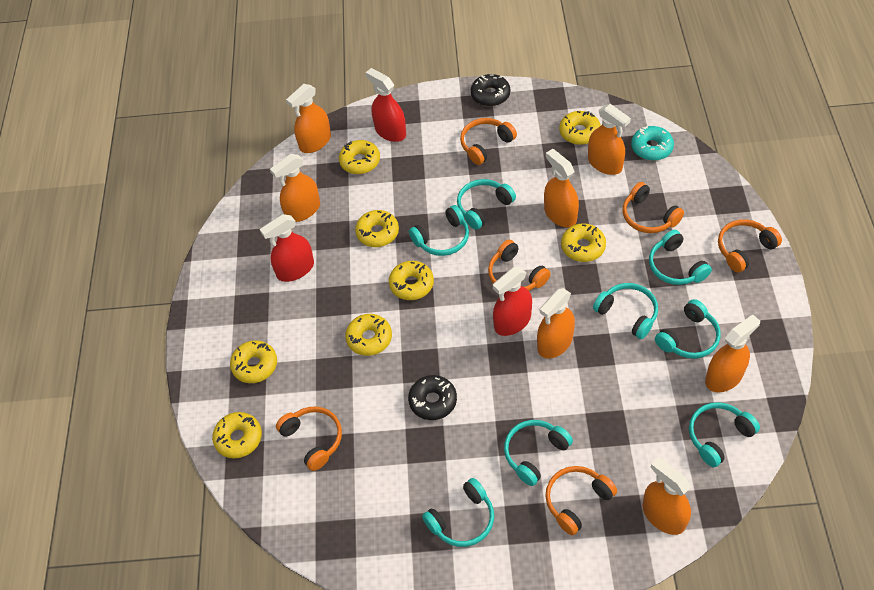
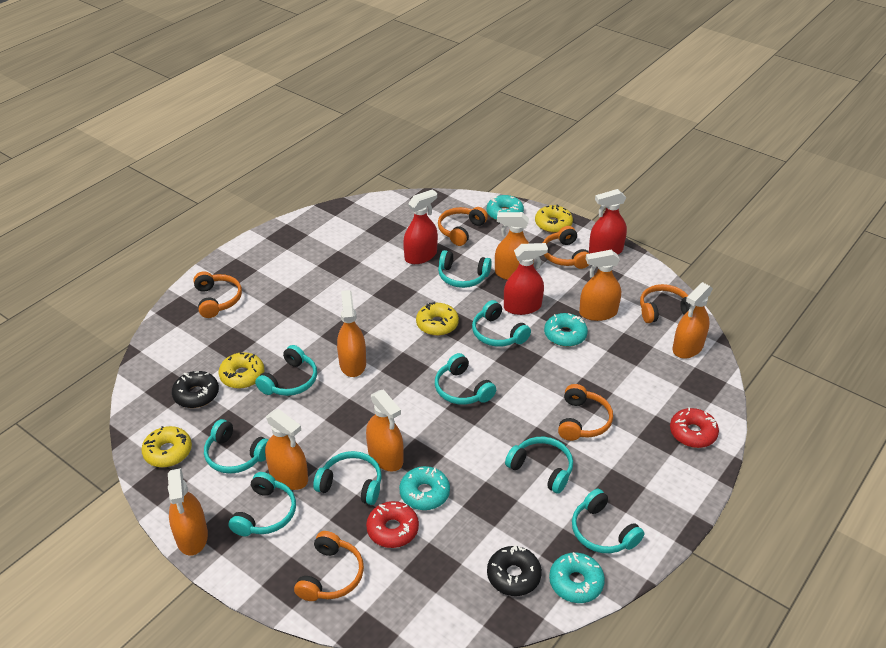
red donut: 0 -> 2
turquoise donut: 1 -> 4
turquoise headphones: 8 -> 9
yellow donut: 8 -> 4

